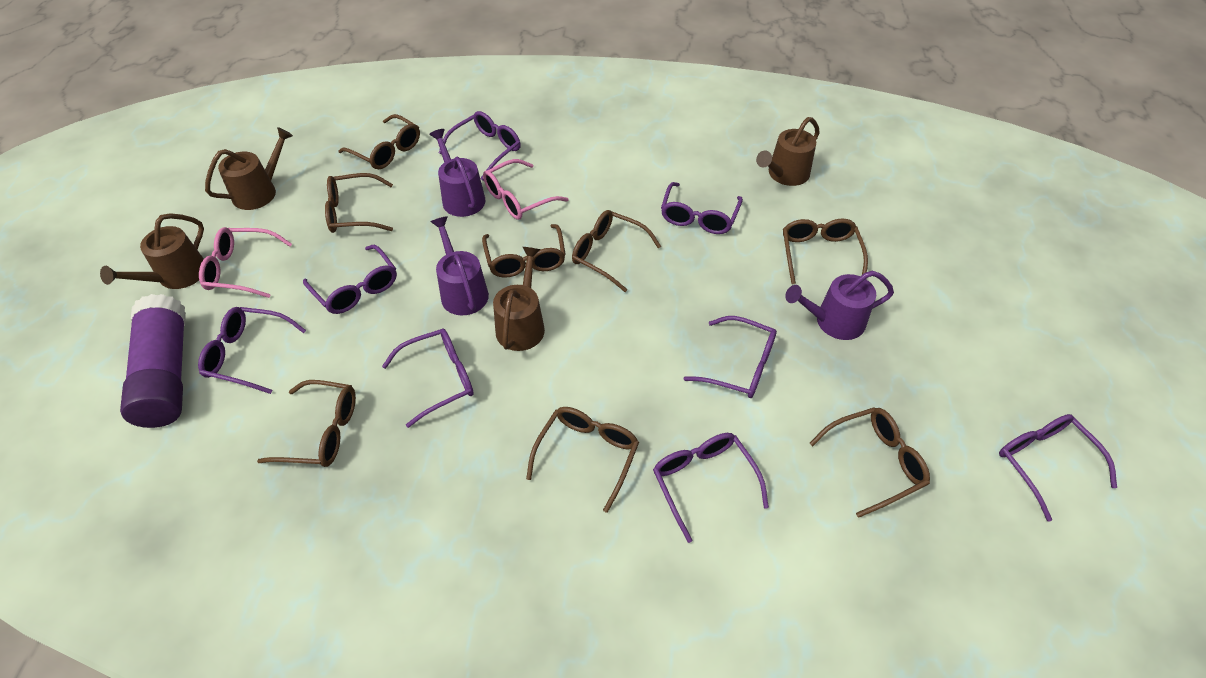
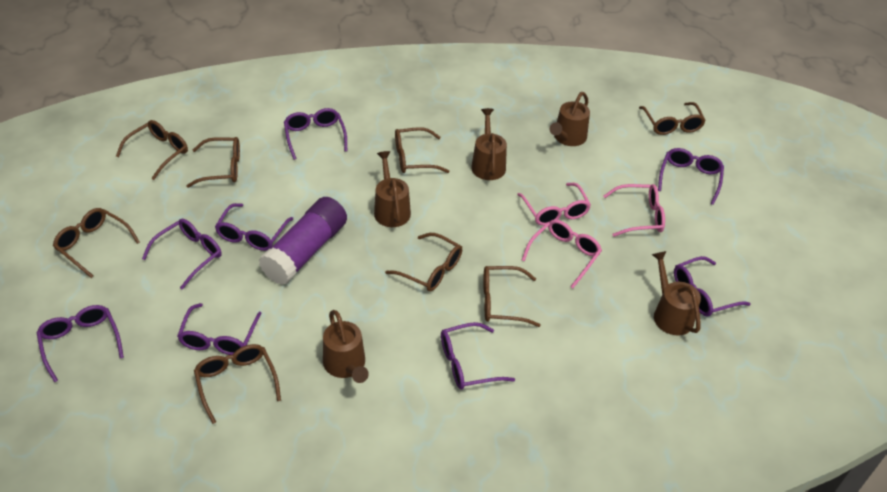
brown watering can: 4 -> 5
pink glasses: 2 -> 3
purple watering can: 3 -> 0

